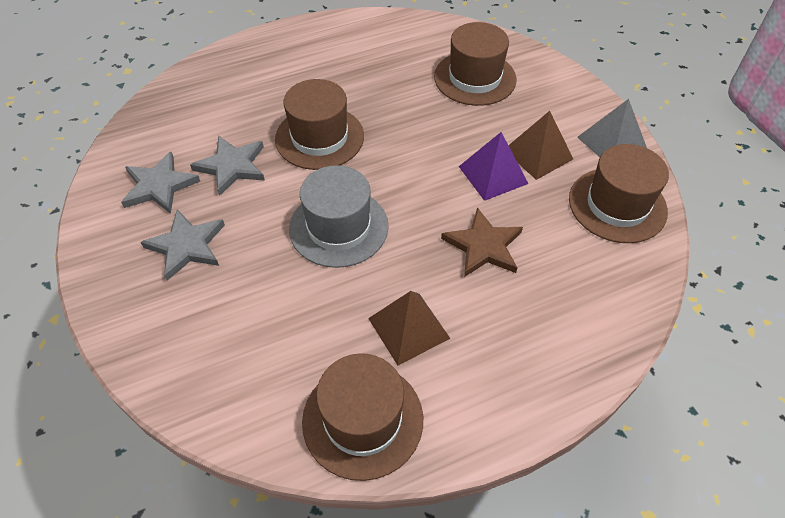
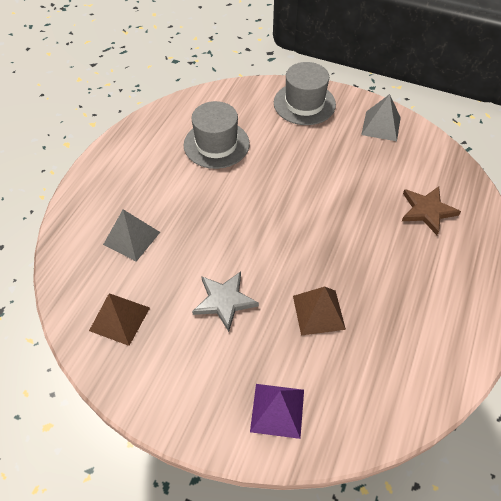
brown hat: 4 -> 0
grey hat: 1 -> 2
grey pyramid: 1 -> 2
grey star: 3 -> 1

